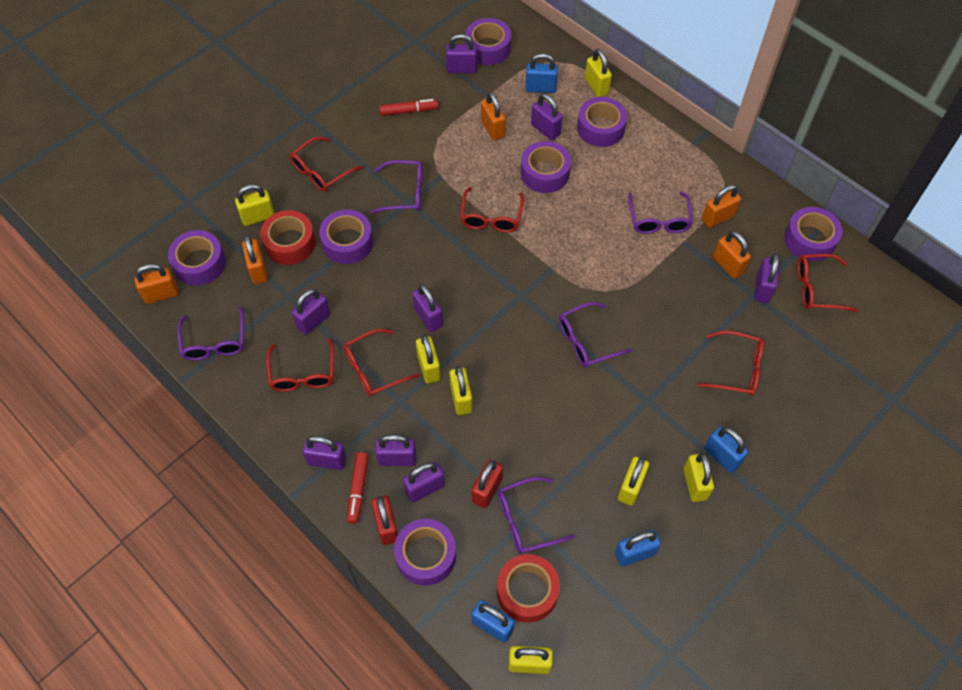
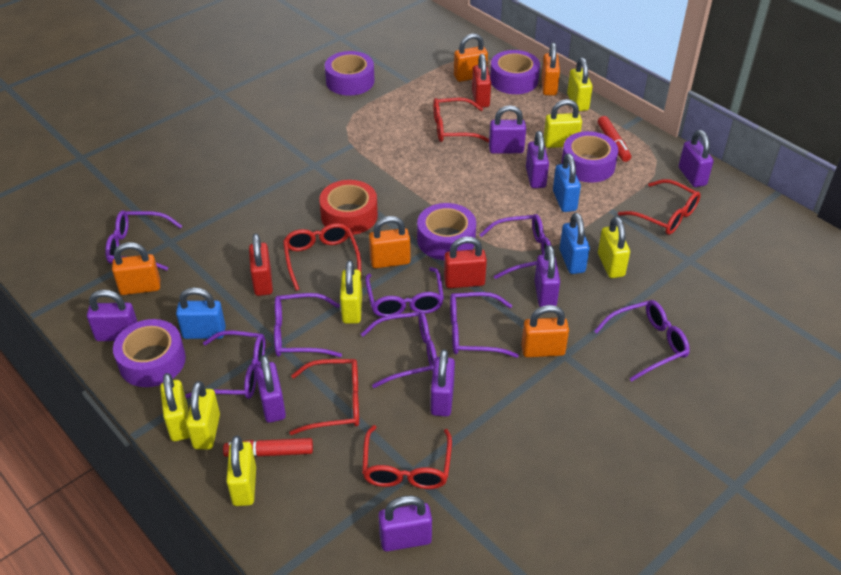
blue padlock: 4 -> 3
purple glasses: 5 -> 8
purple tape: 7 -> 5
red glasses: 6 -> 5
red padlock: 2 -> 3
red tape: 2 -> 1

